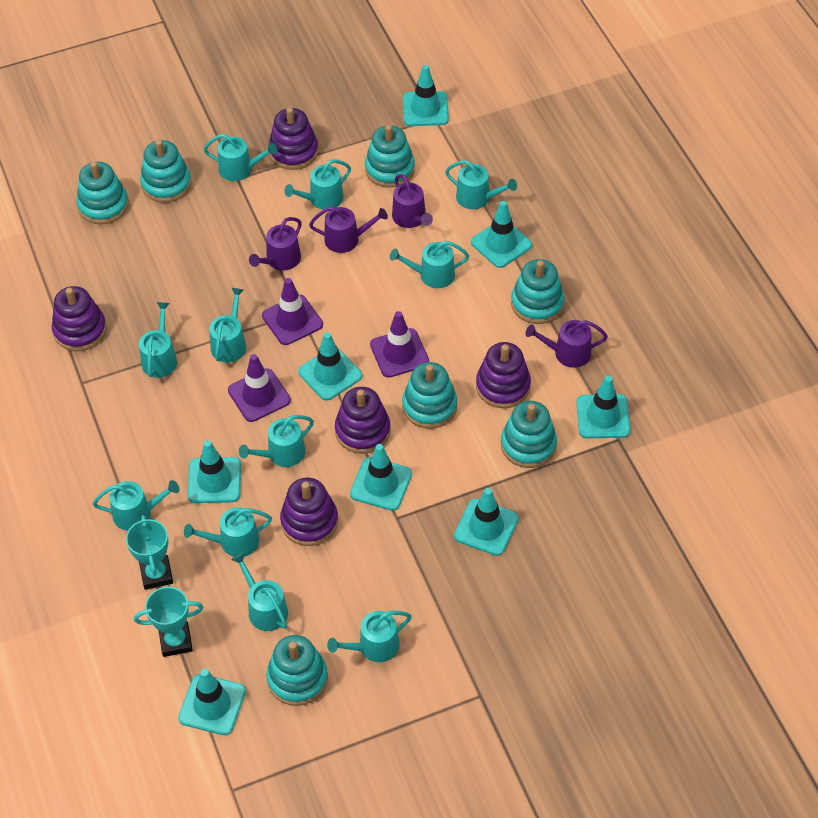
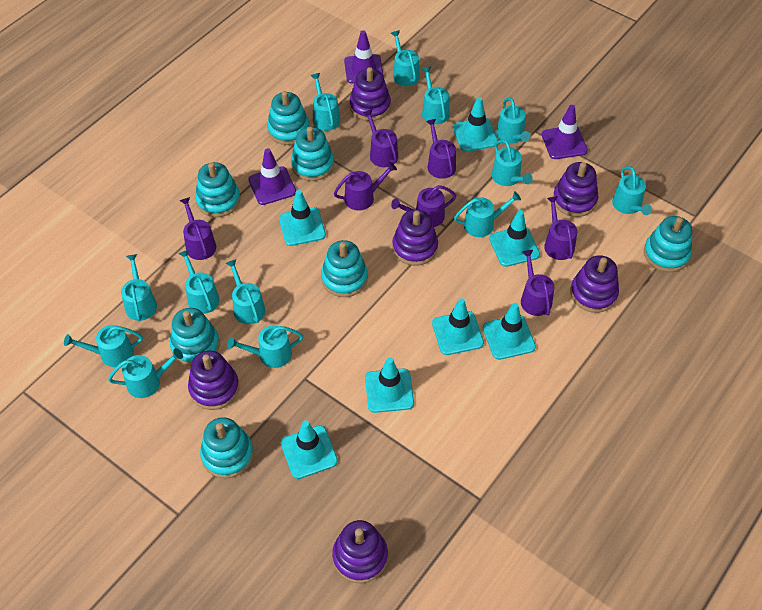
purple stacking toy: 5 -> 6
purple watering can: 4 -> 7
turquoise traffic cone: 8 -> 7
turquoise trophy: 2 -> 0
turquoise watering can: 11 -> 13

